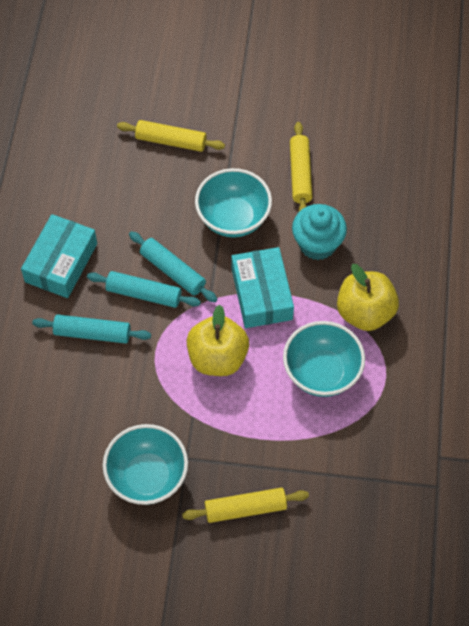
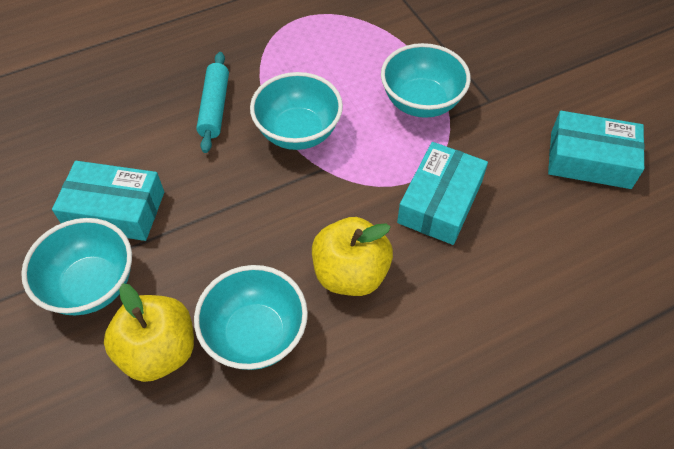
turquoise bowl: 3 -> 4
turquoise box: 2 -> 3
turquoise cupcake: 1 -> 0
turquoise rolling pin: 3 -> 1
yellow rolling pin: 3 -> 0

